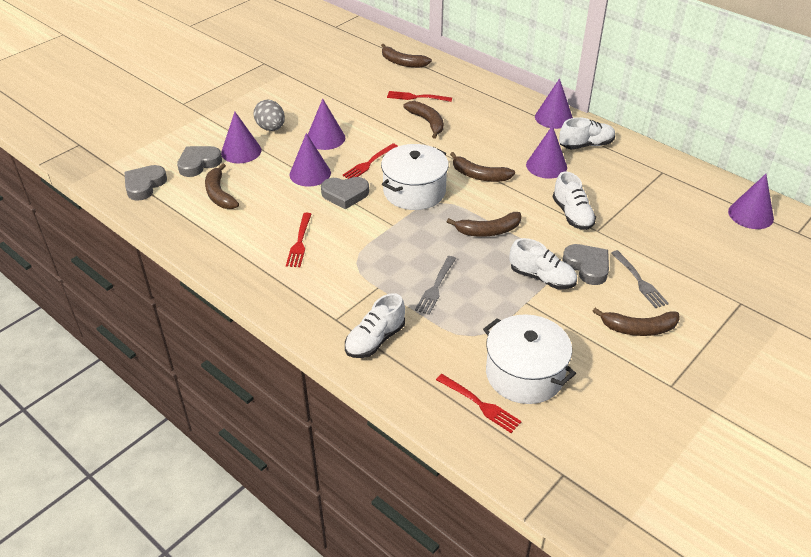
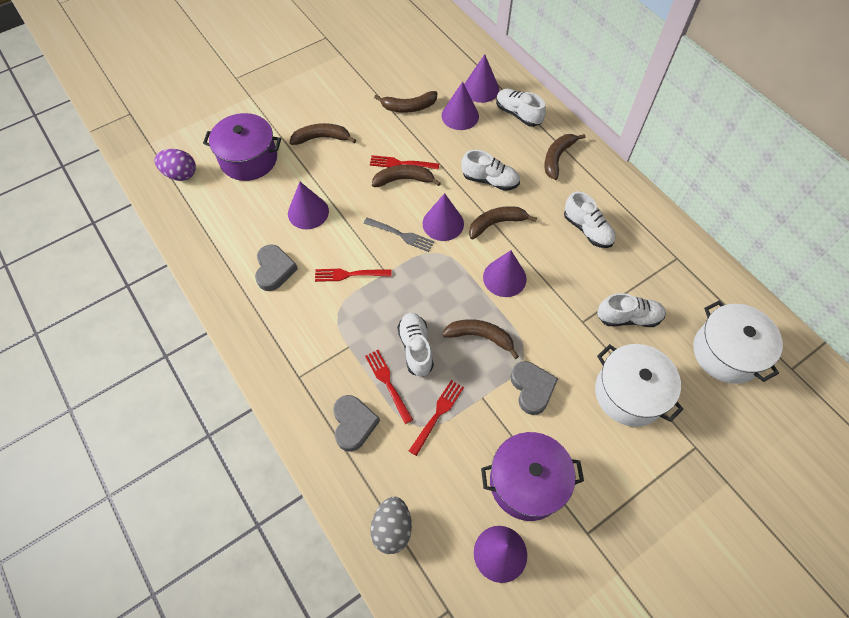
grey fork: 2 -> 1
grey heart: 4 -> 3
purple egg: 0 -> 1
purple pot: 0 -> 2
white shoe: 4 -> 5

